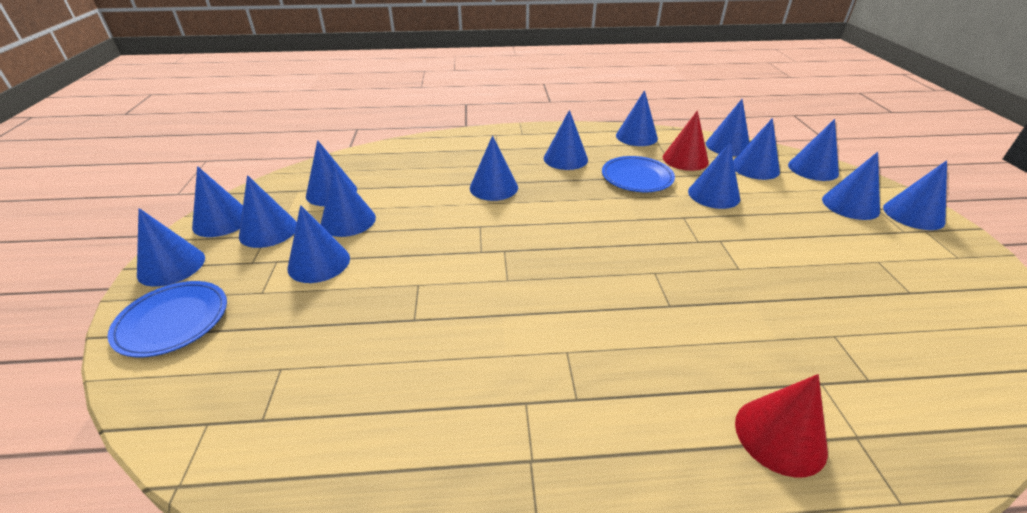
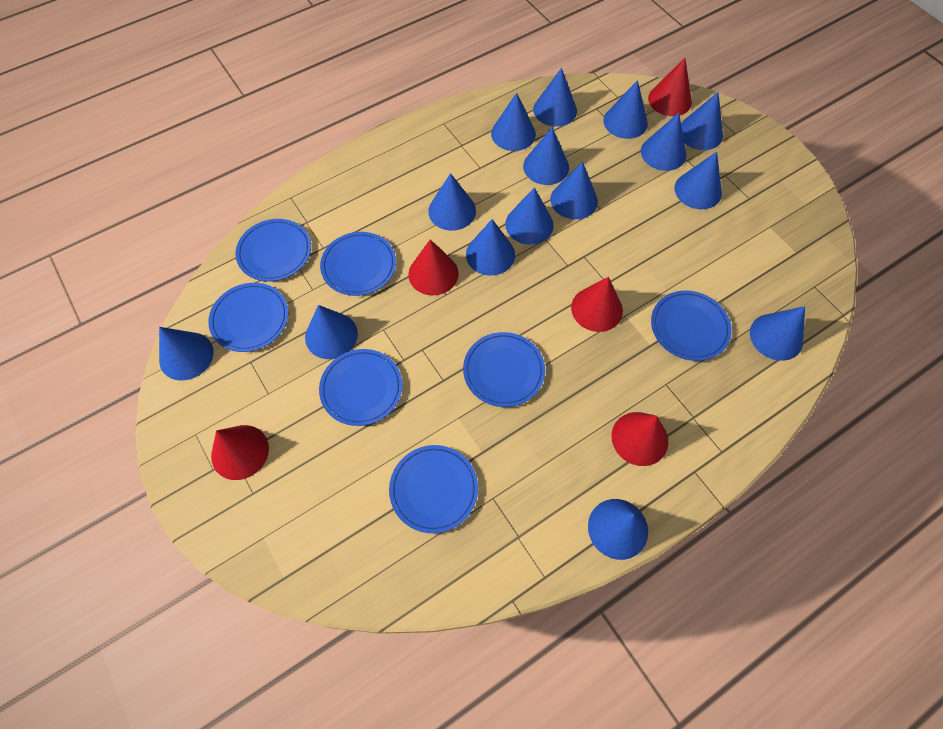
blue plate: 2 -> 7
red cone: 2 -> 5

